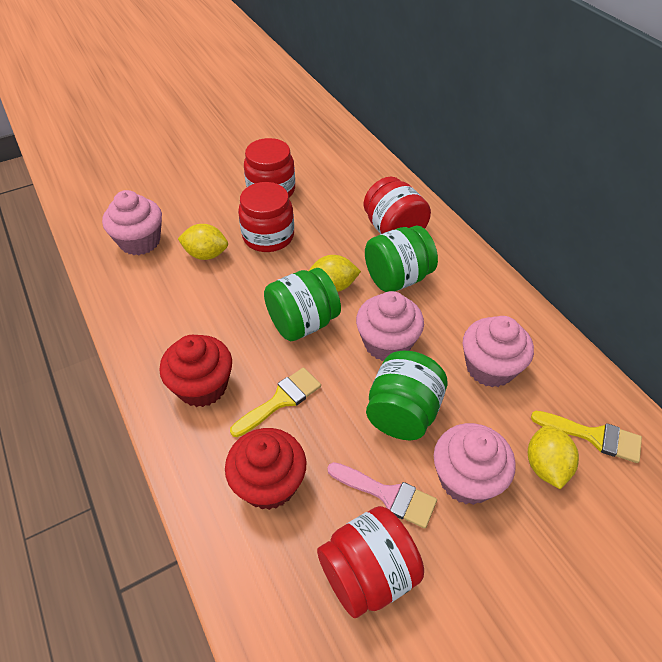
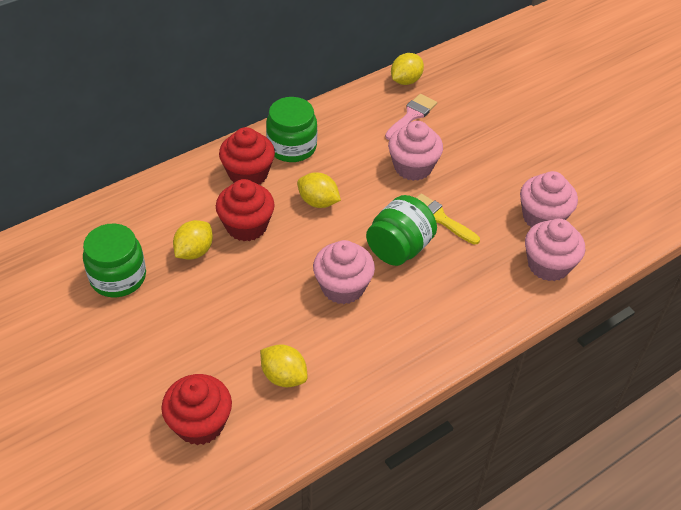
red cupcake: 2 -> 3
red jar: 4 -> 0
yellow brush: 2 -> 1
yellow lemon: 3 -> 4

